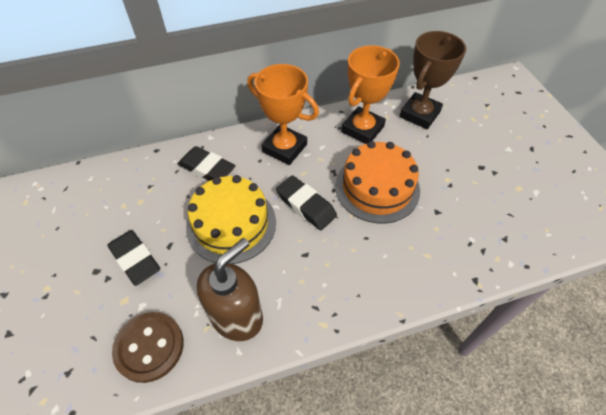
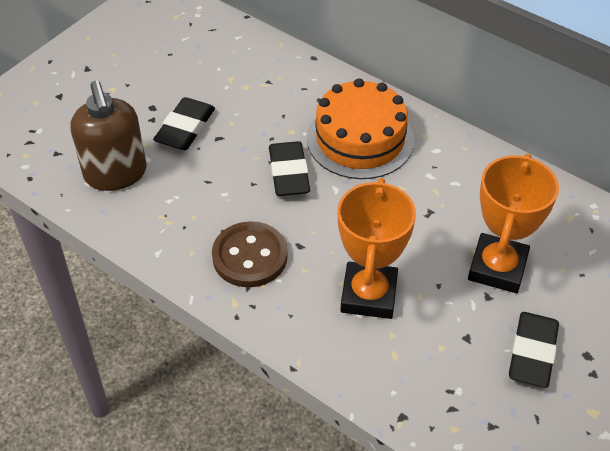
brown trophy: 1 -> 0
yellow cake: 1 -> 0

